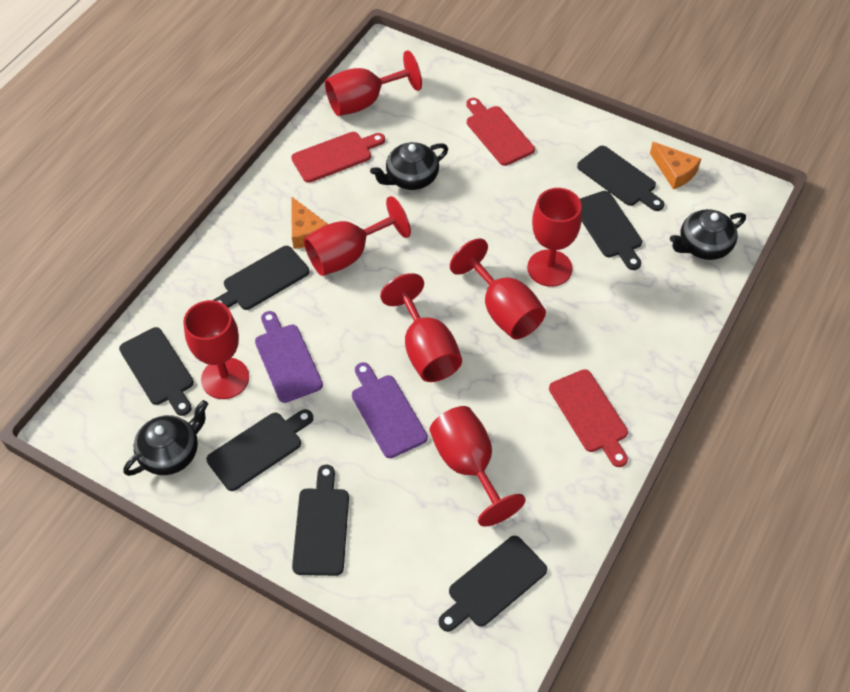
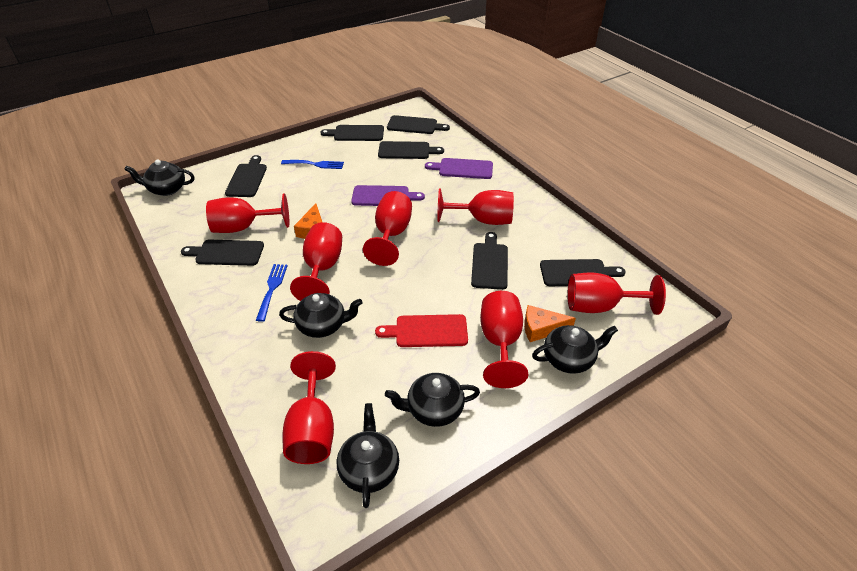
black teapot: 3 -> 5
blue fork: 0 -> 2
red cutting board: 3 -> 1

